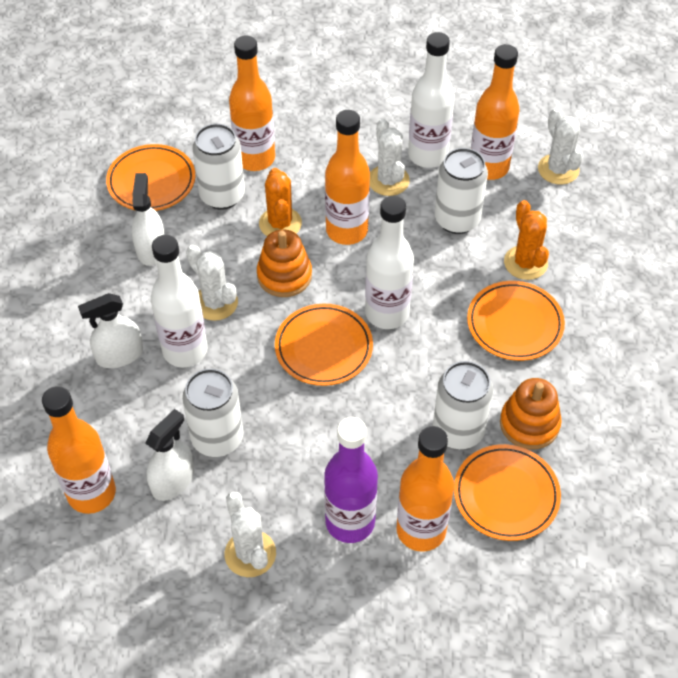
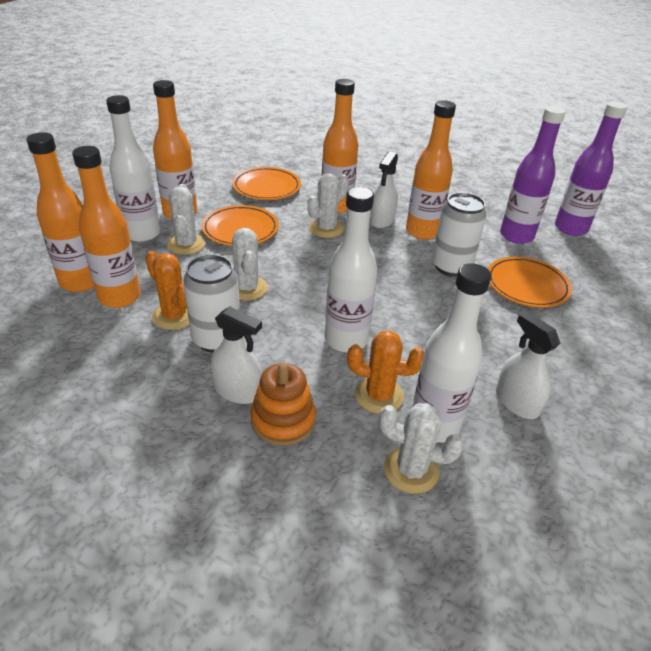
orange plate: 4 -> 3
orange stacking toy: 2 -> 1
purple bottle: 1 -> 2
white can: 4 -> 2

